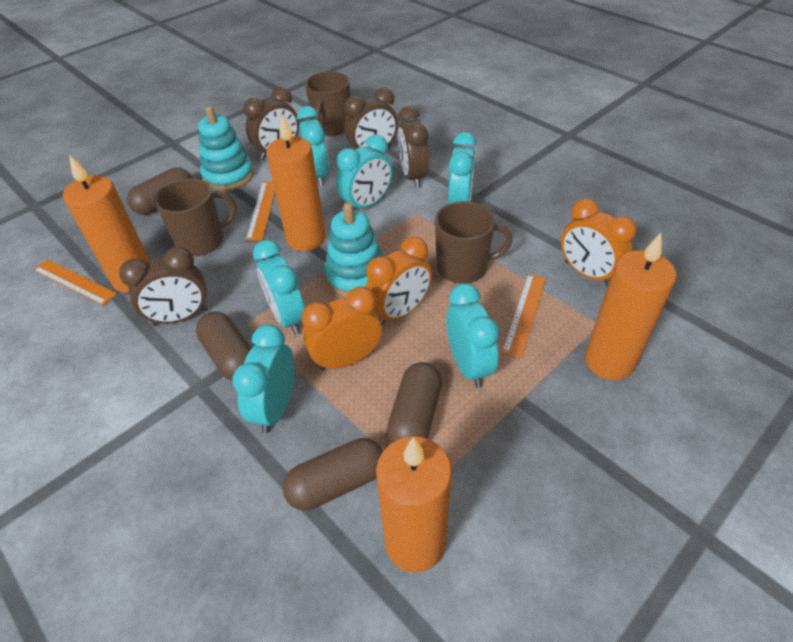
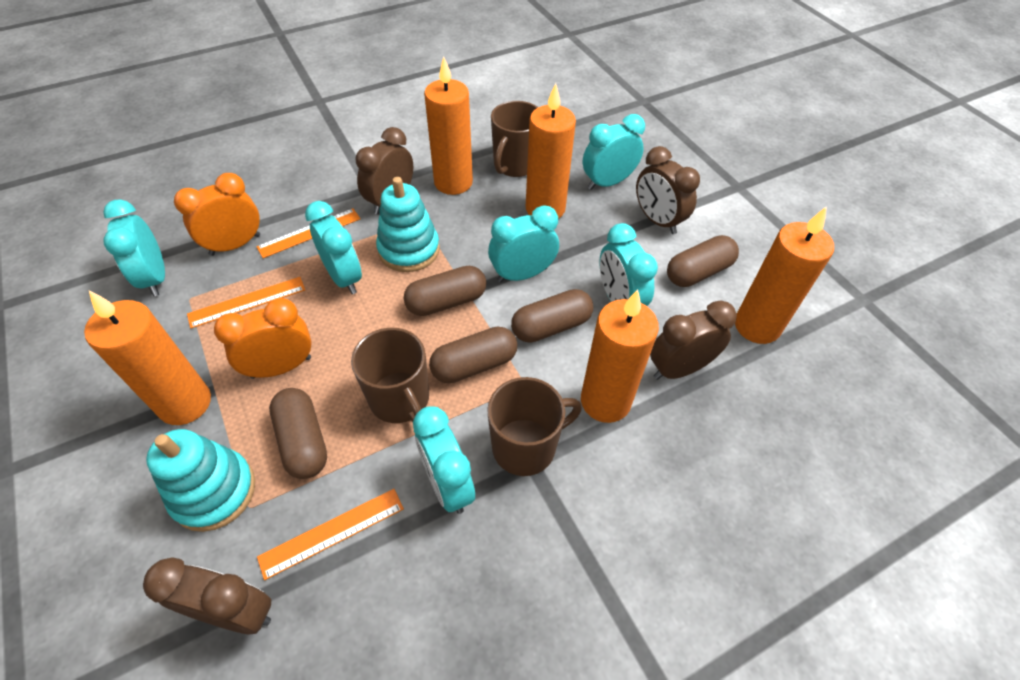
brown capsule: 4 -> 5
orange candle: 4 -> 5
orange clock: 3 -> 2

